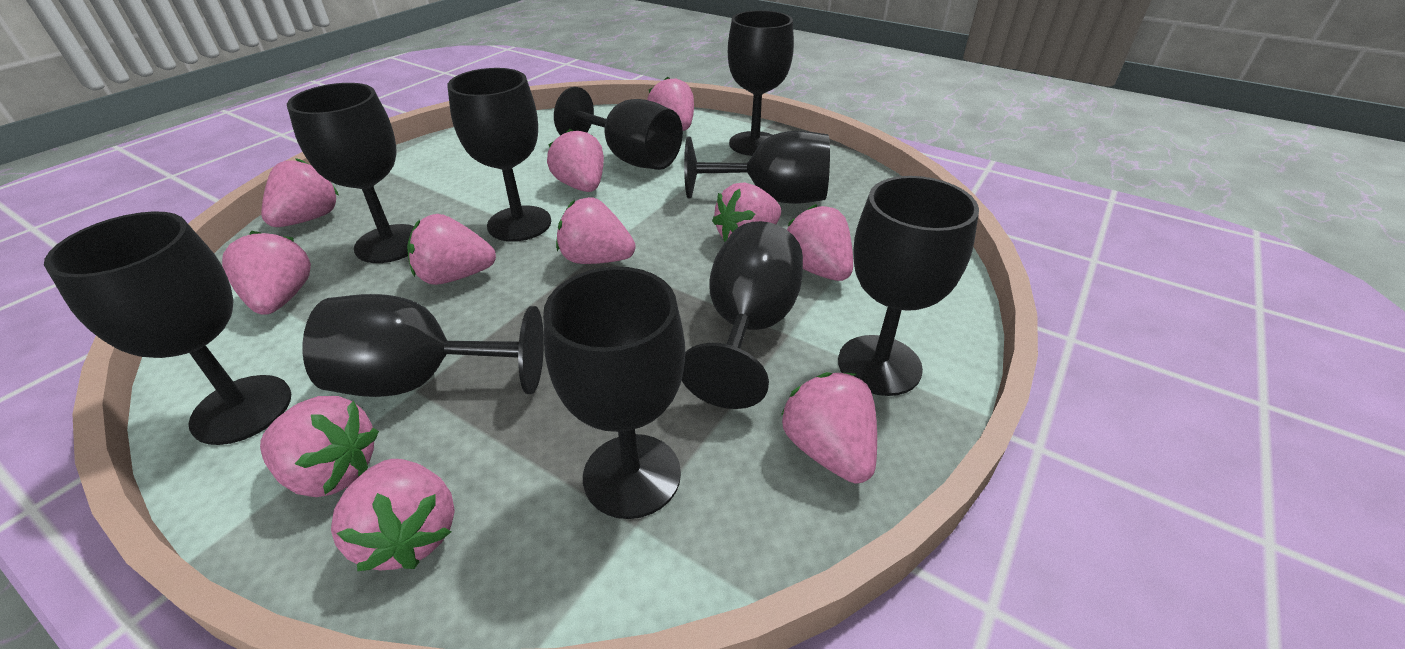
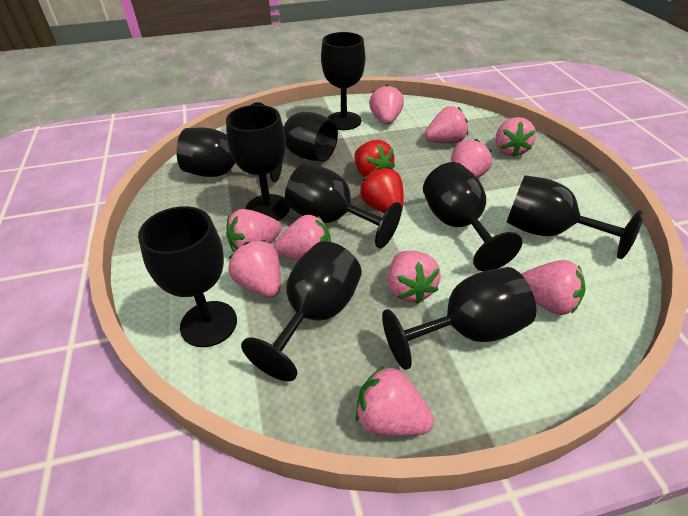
pink strawberry: 11 -> 10
red strawberry: 0 -> 2

